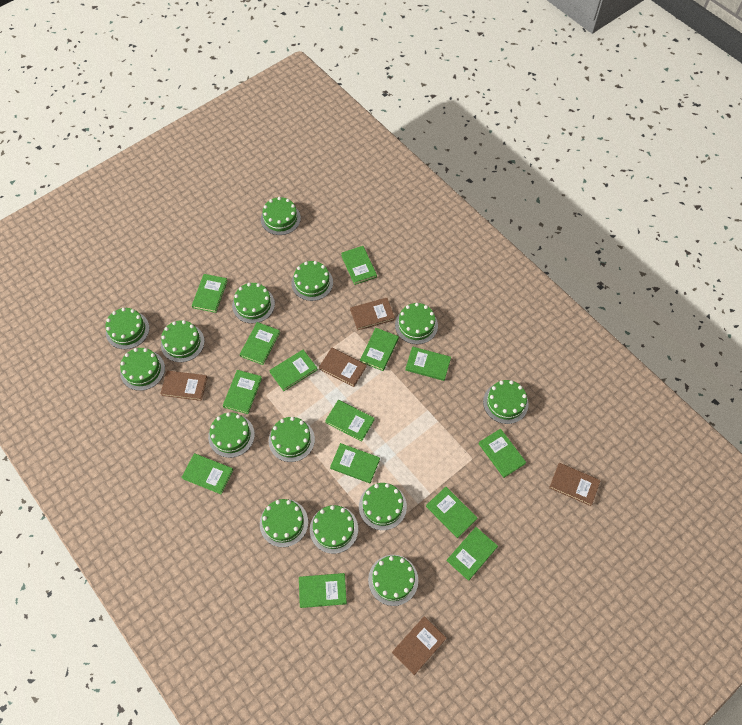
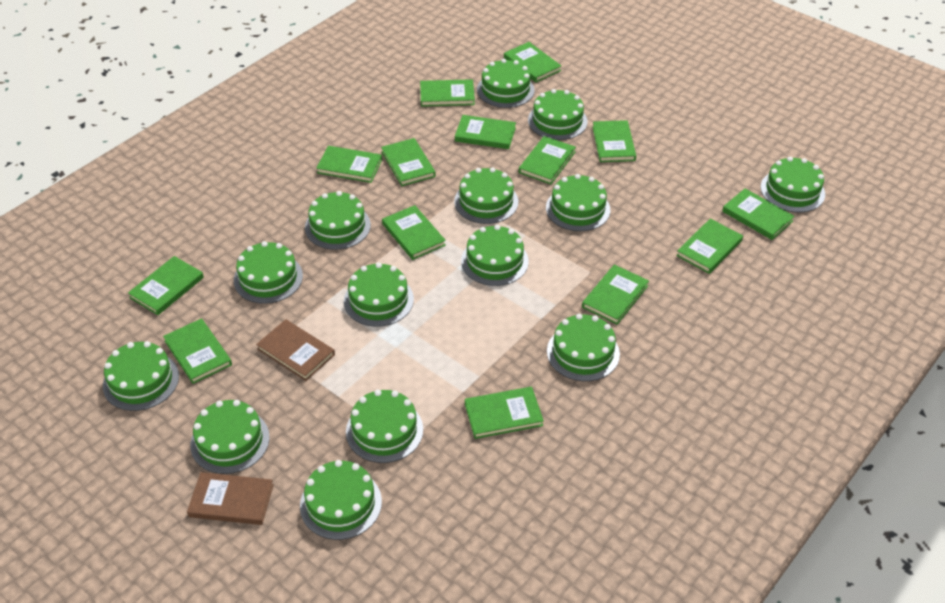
brown book: 5 -> 2

